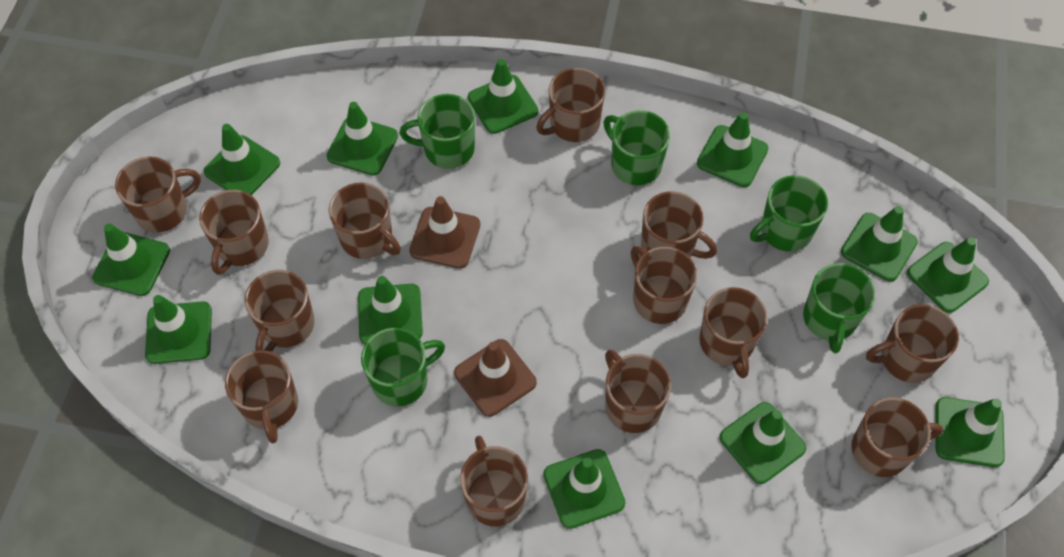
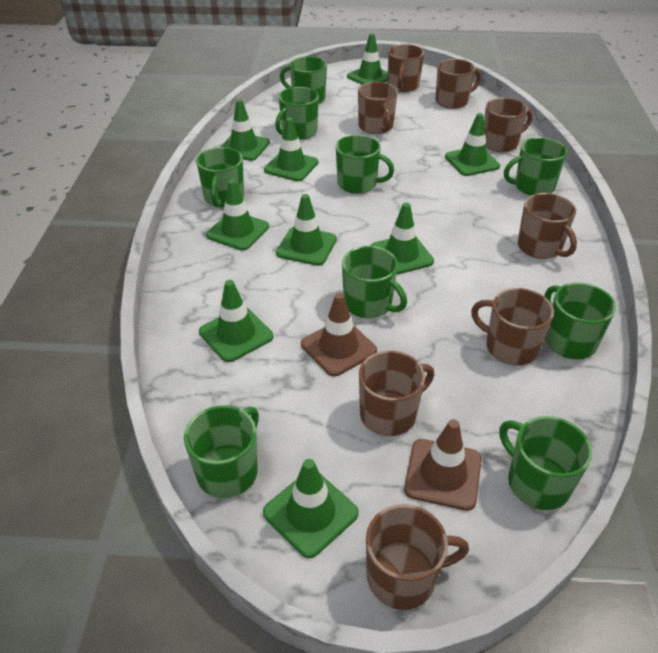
brown mug: 13 -> 8
green mug: 5 -> 9
green traffic cone: 12 -> 9

